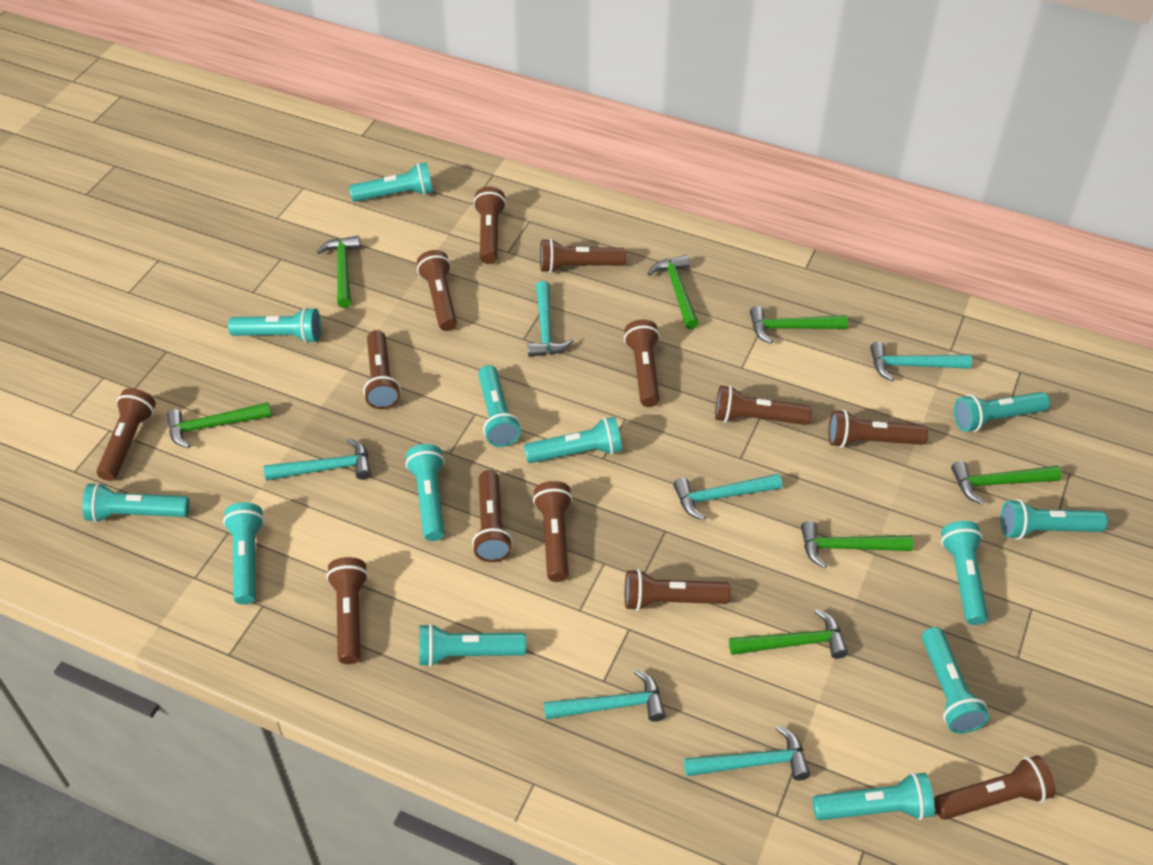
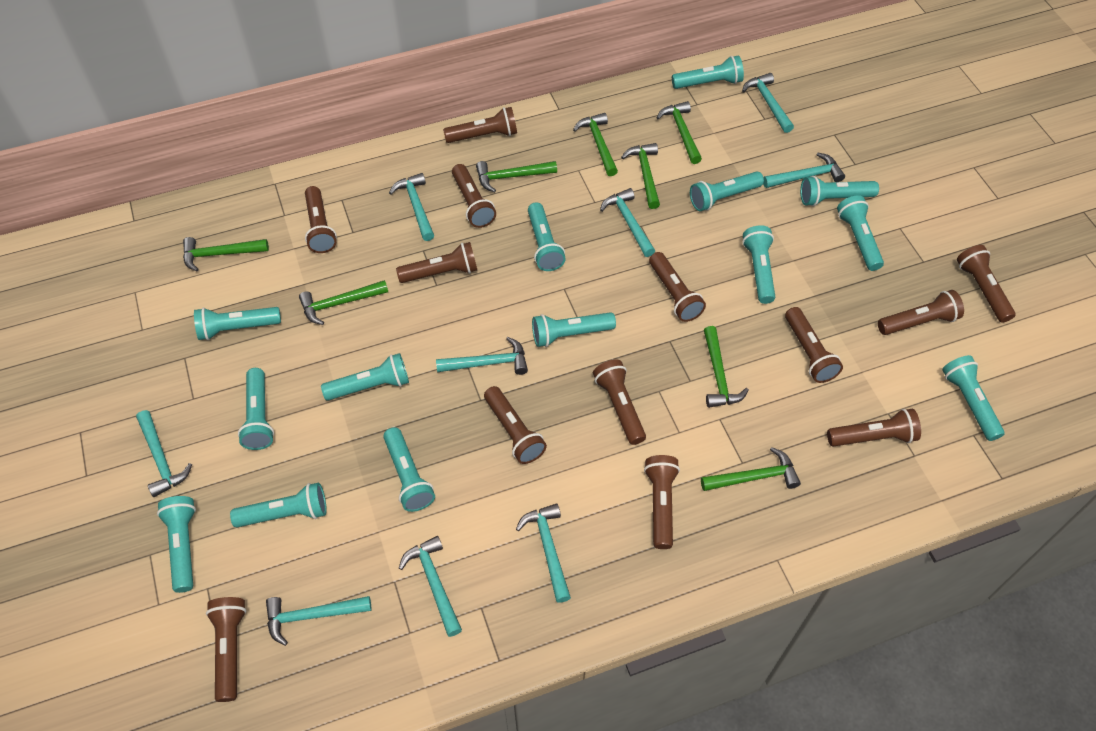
green hammer: 7 -> 8
turquoise flashlight: 13 -> 14
turquoise hammer: 6 -> 9

